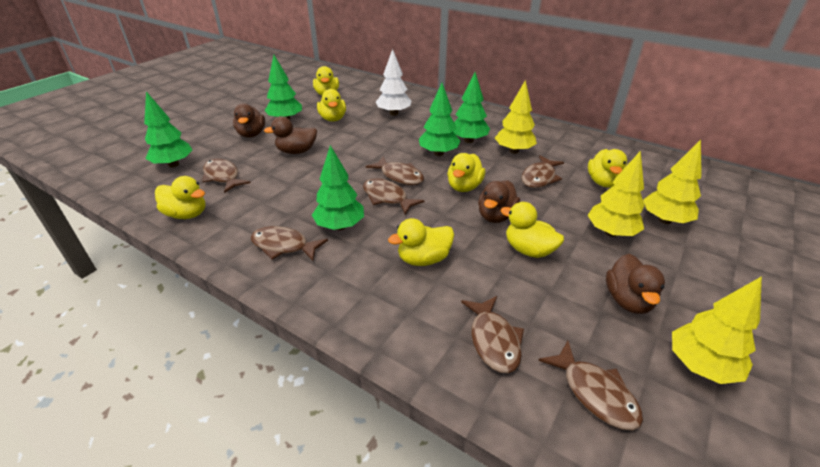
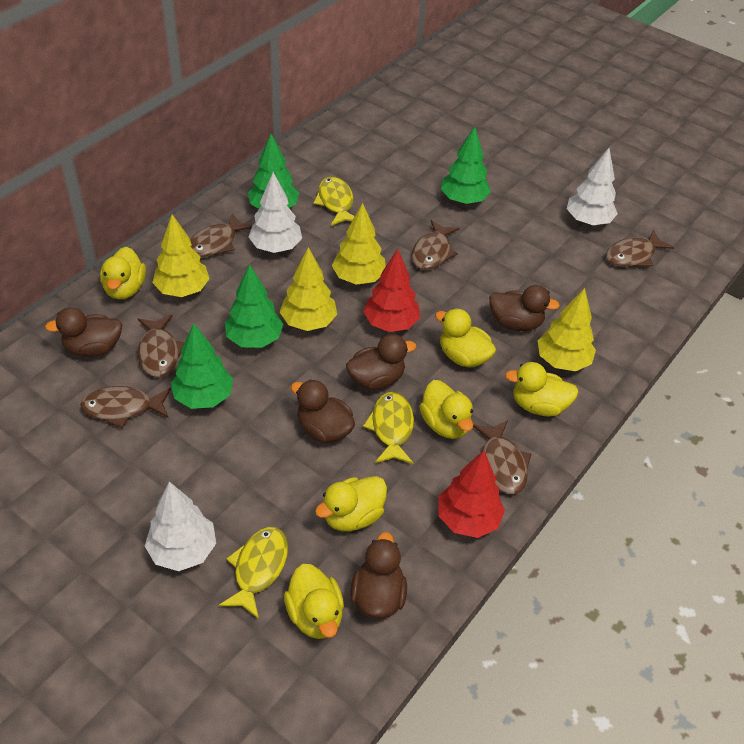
brown duck: 4 -> 5
brown fish: 7 -> 6
green tree: 5 -> 4
red tree: 0 -> 2
white tree: 1 -> 3
yellow duck: 7 -> 6
yellow fish: 0 -> 3

